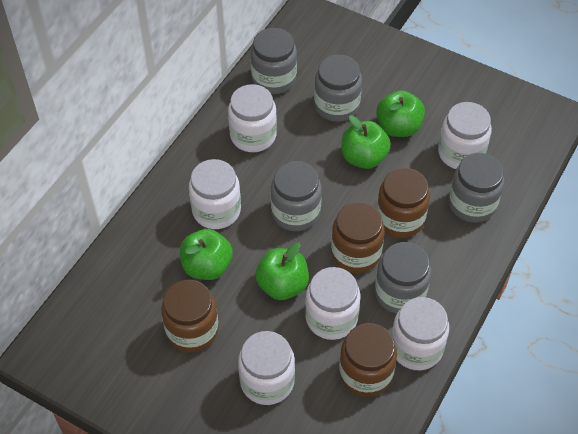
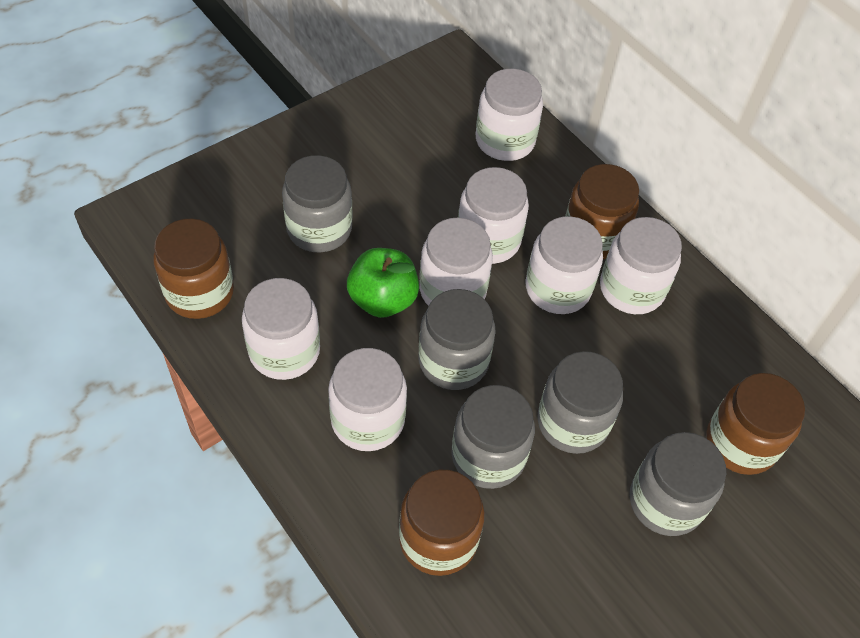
green apple: 4 -> 1
white jar: 6 -> 7

